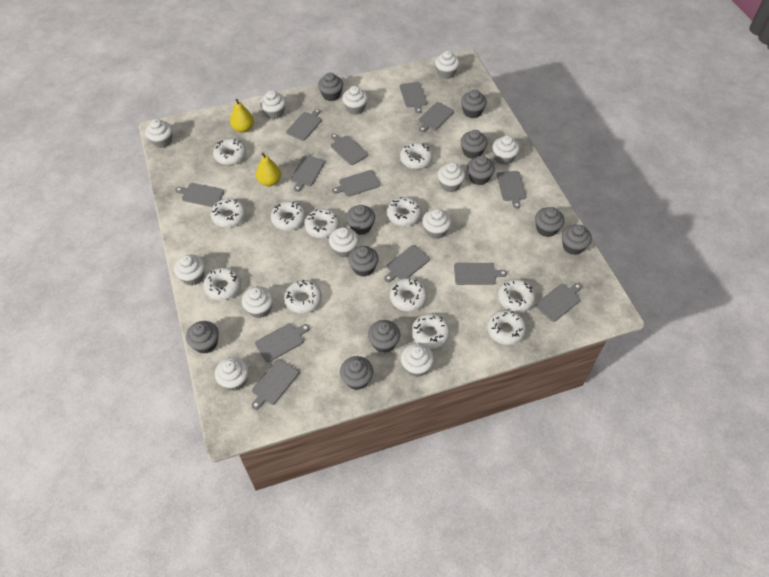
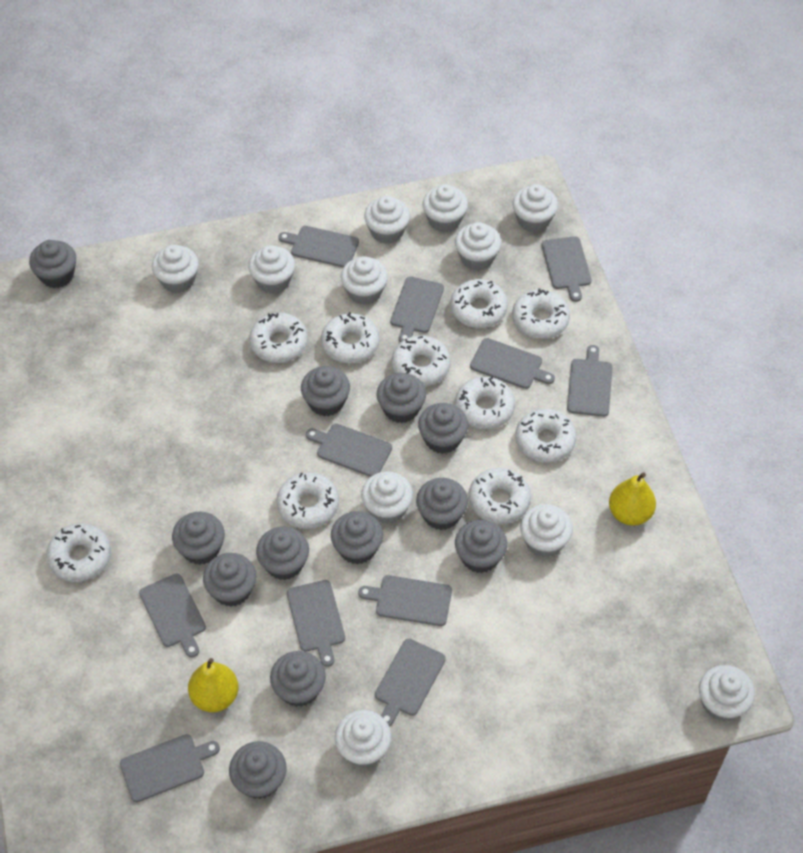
grey cupcake: 11 -> 12
grey cutting board: 13 -> 11
white cupcake: 12 -> 11
white donut: 12 -> 10

